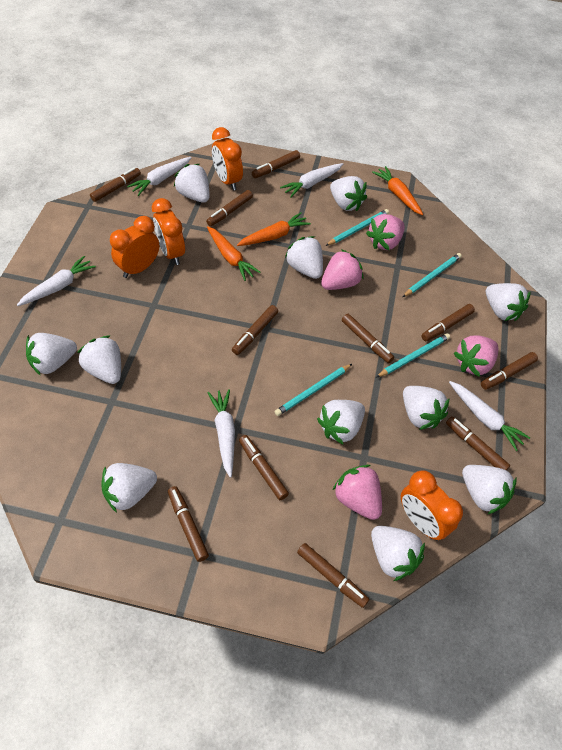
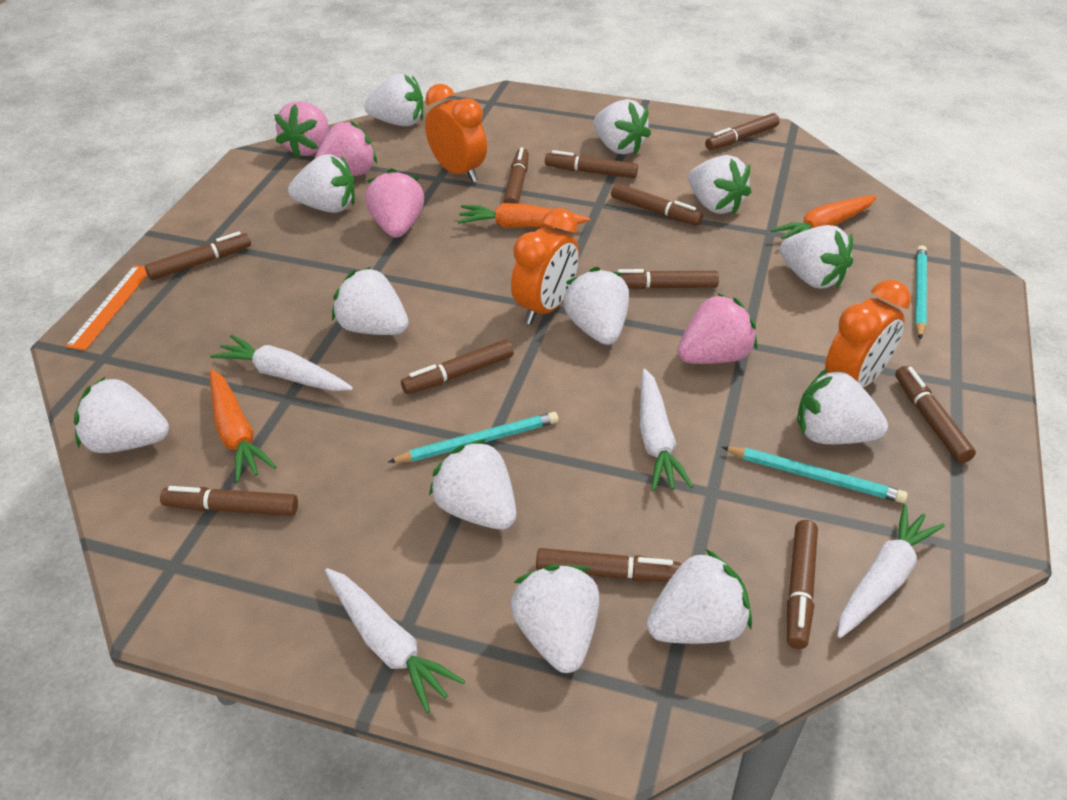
orange clock: 4 -> 3
orange ruler: 0 -> 1
turquoise pencil: 4 -> 3
white carrot: 5 -> 4
white strawberry: 11 -> 12

